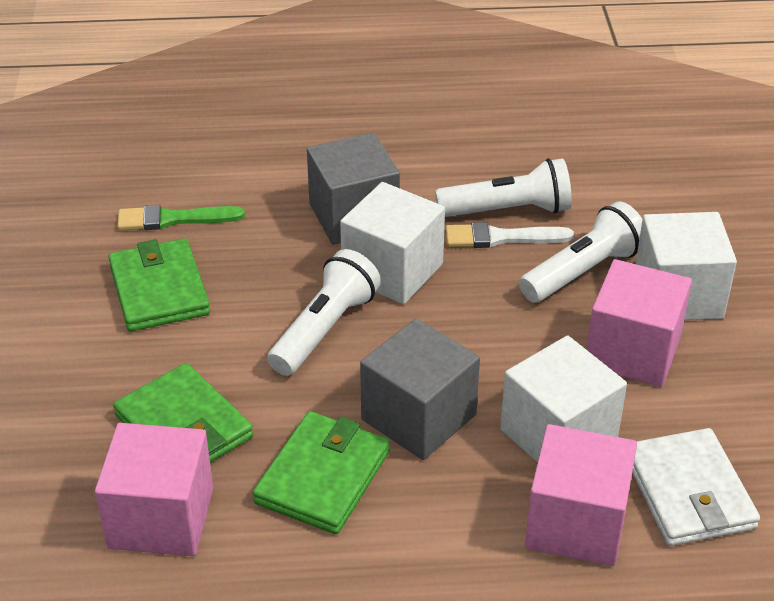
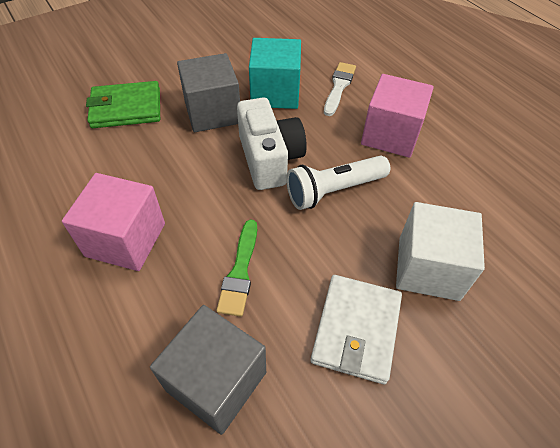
green wallet: 3 -> 1
pink cube: 3 -> 2
turquoise cube: 0 -> 1
white camera: 0 -> 1
white cube: 3 -> 1
white flashlight: 3 -> 1

